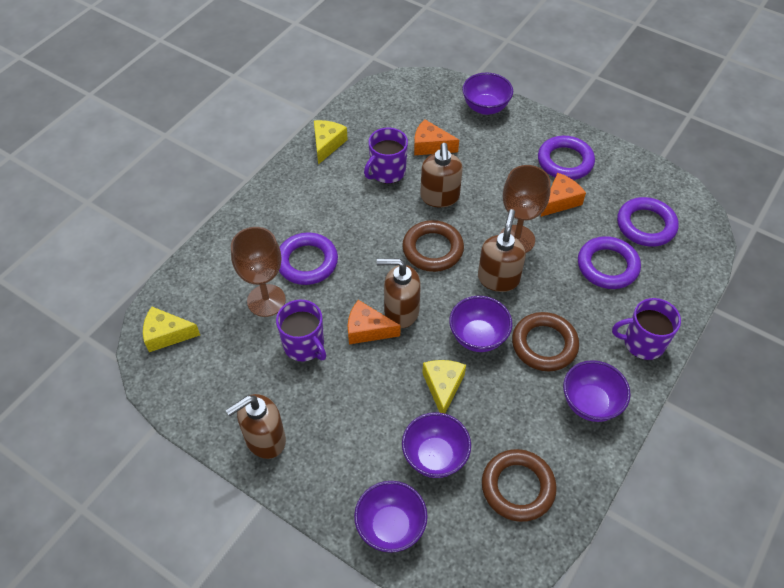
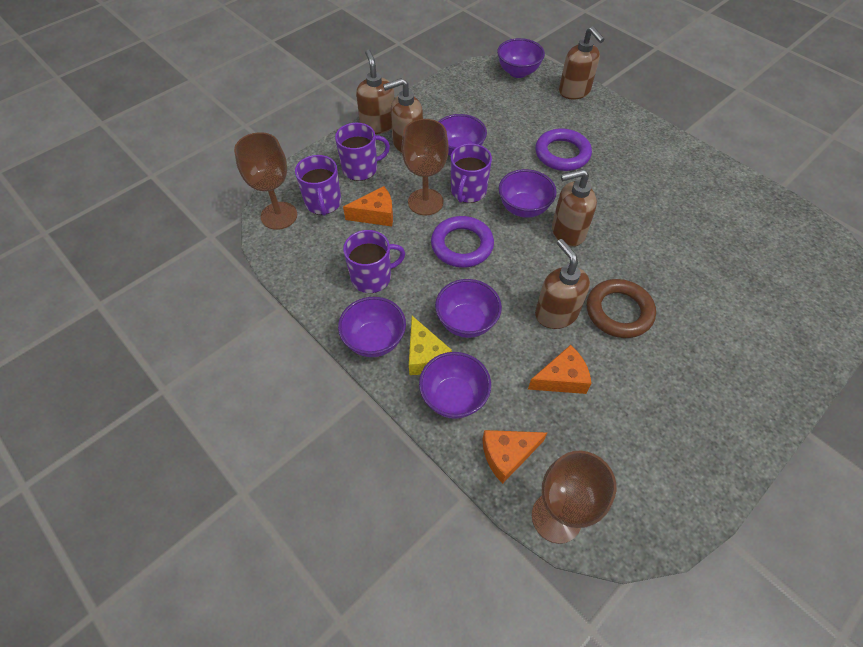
brown goblet: 2 -> 3
brown ring: 3 -> 1
brown soap dispenser: 4 -> 5
purple bowl: 5 -> 6
purple mug: 3 -> 4
purple ring: 4 -> 2
yellow cheese: 3 -> 1

